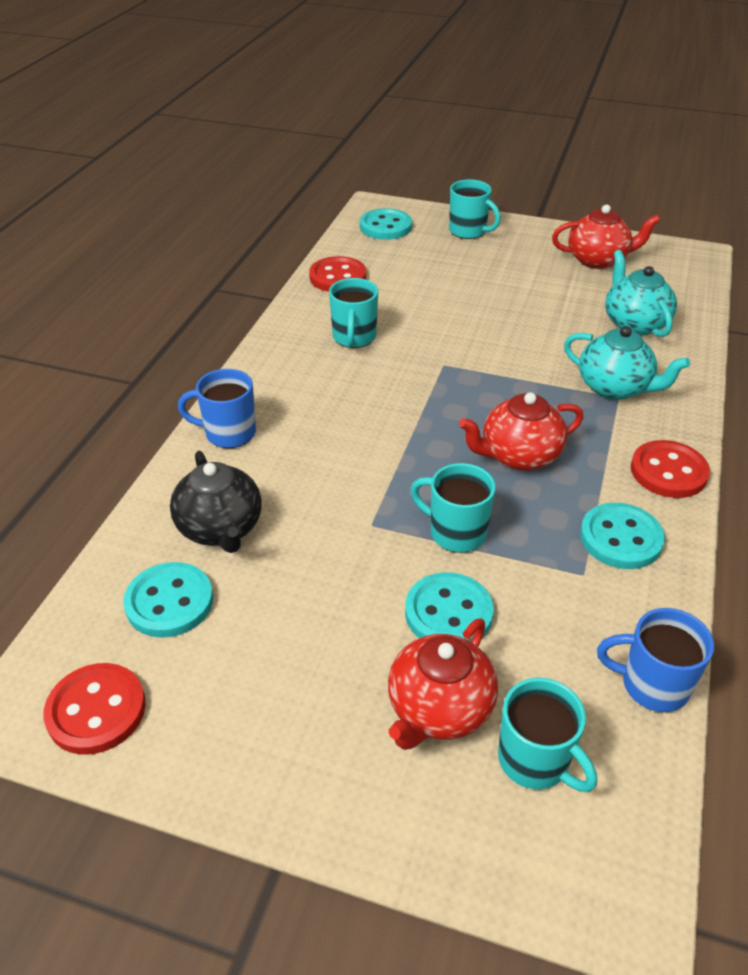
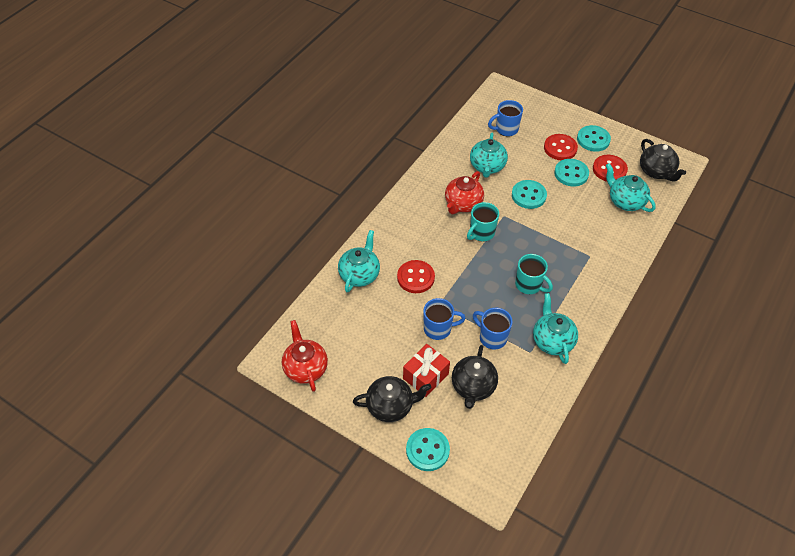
black teapot: 1 -> 3
blue mug: 2 -> 3
red gift: 0 -> 1
red teapot: 3 -> 2
turquoise mug: 4 -> 2
turquoise teapot: 2 -> 4

